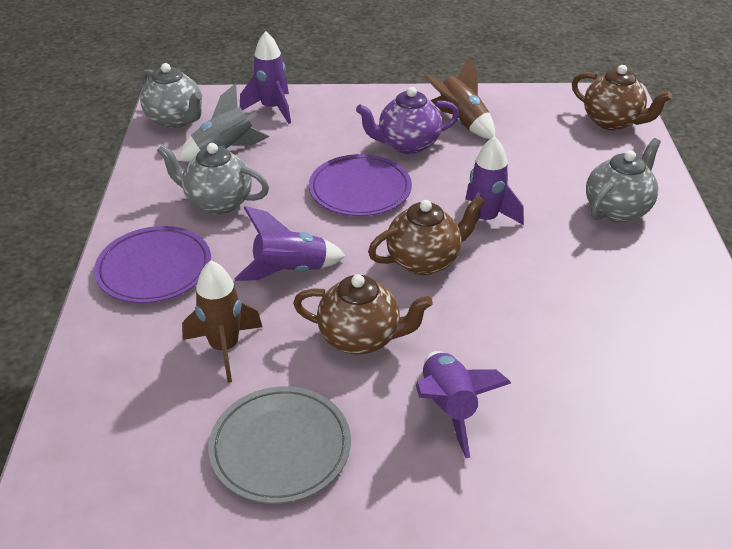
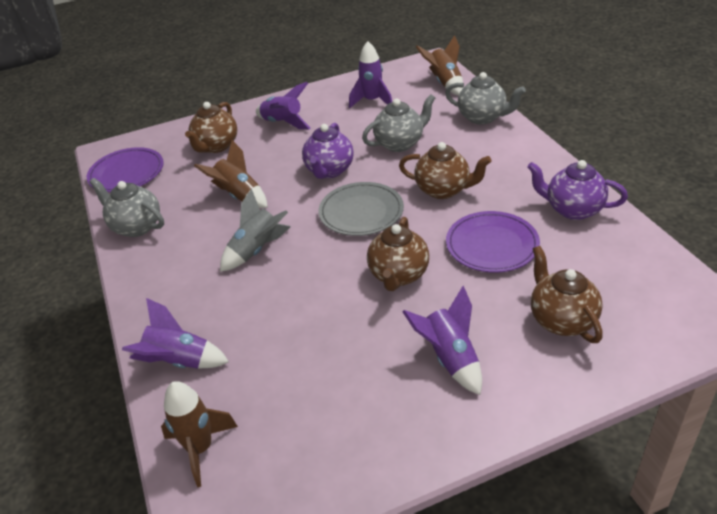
brown rocket: 2 -> 3
brown teapot: 3 -> 4
purple teapot: 1 -> 2

